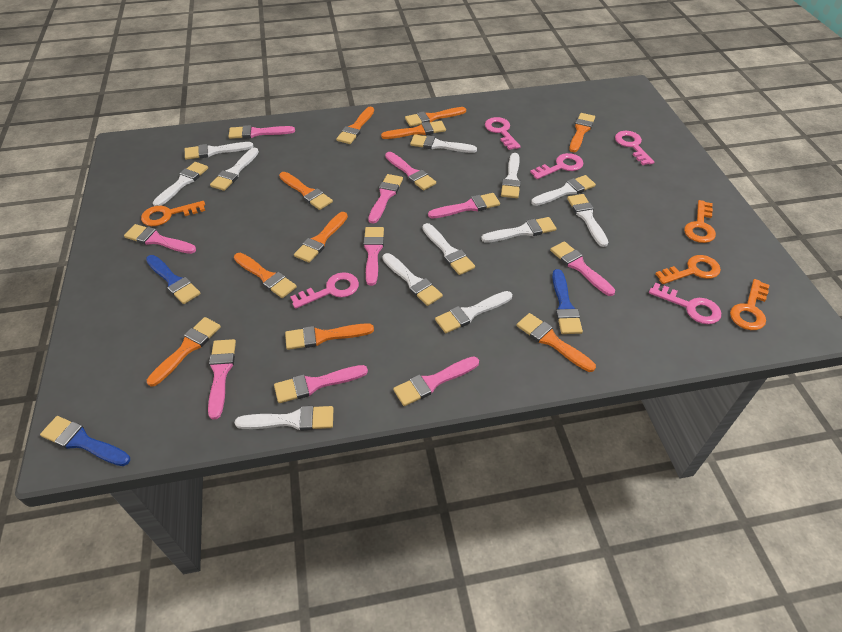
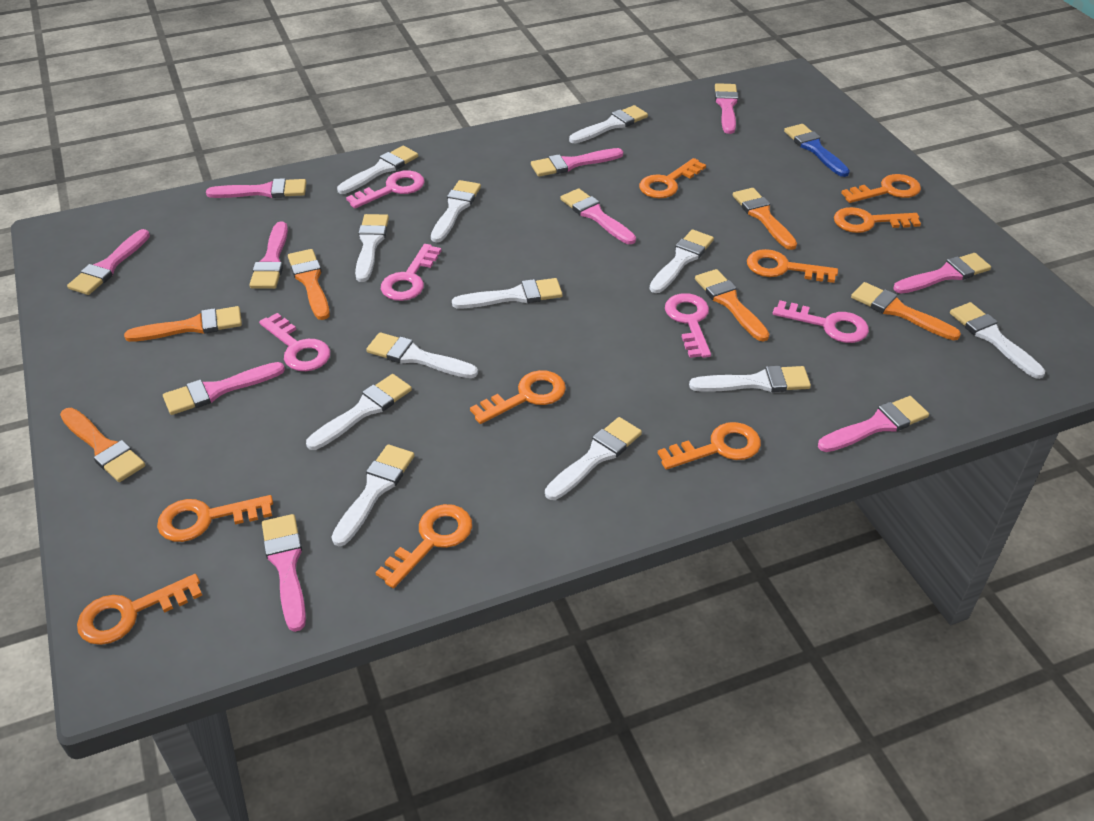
blue brush: 3 -> 1
orange brush: 10 -> 6
orange key: 4 -> 9

